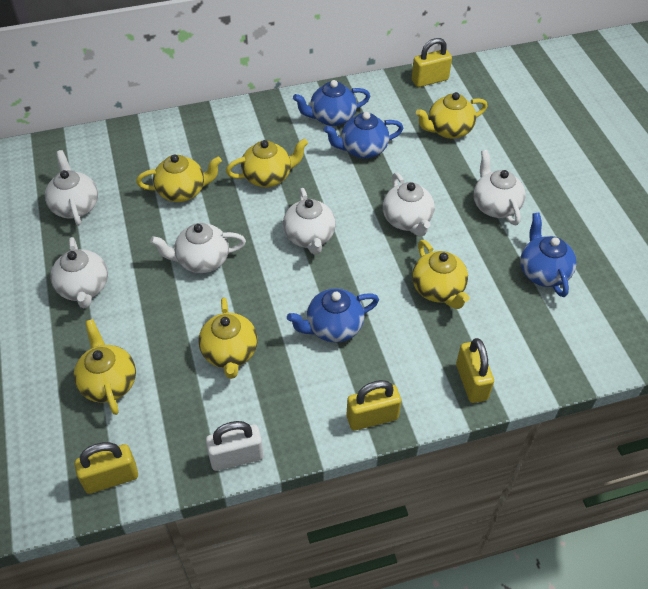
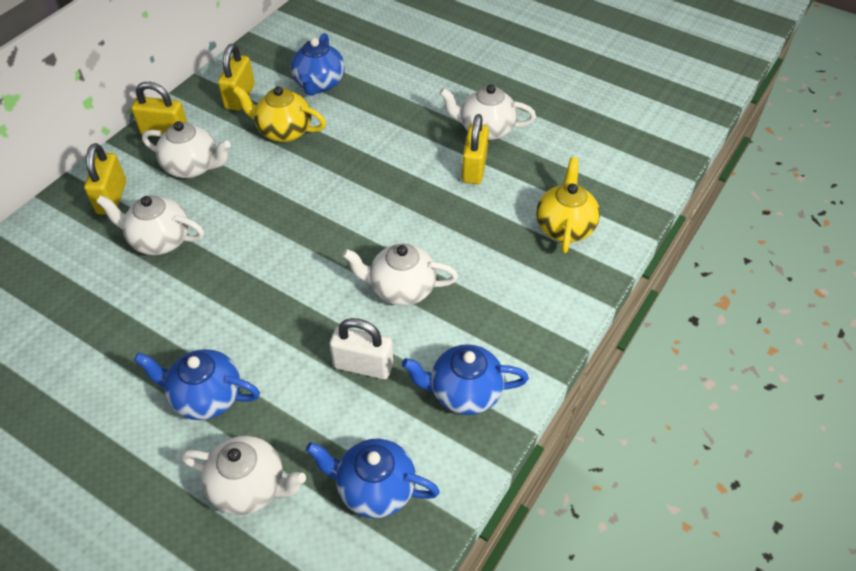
white teapot: 6 -> 5
yellow teapot: 6 -> 2

